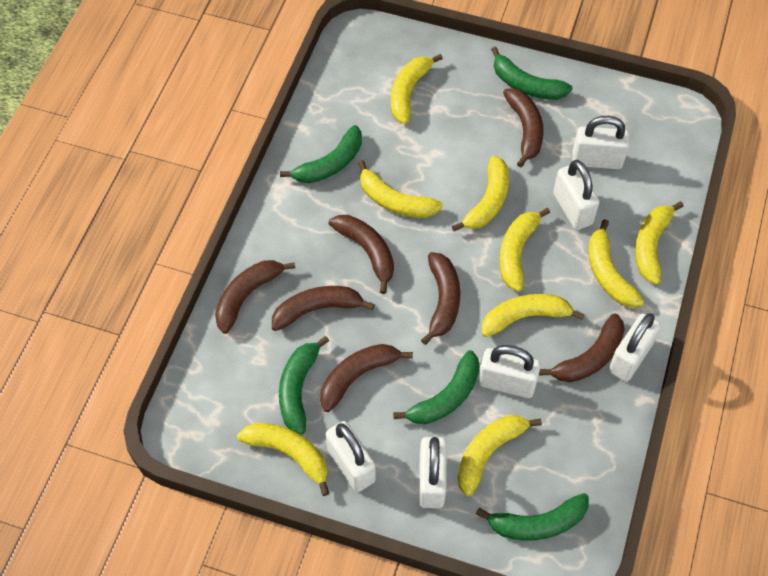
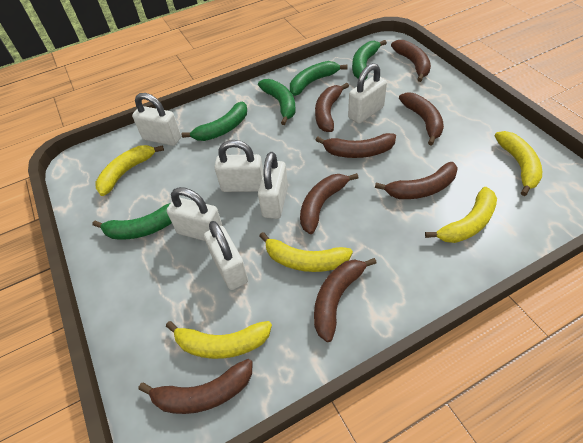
brown banana: 7 -> 8
yellow banana: 9 -> 5

